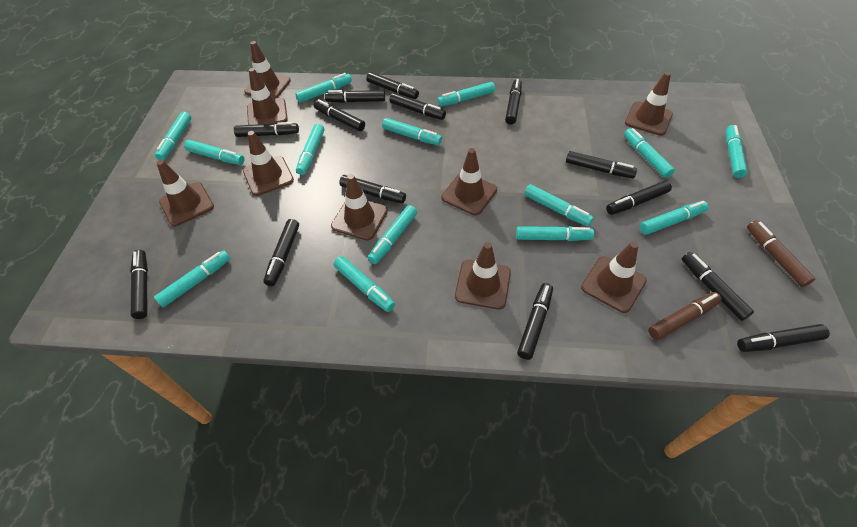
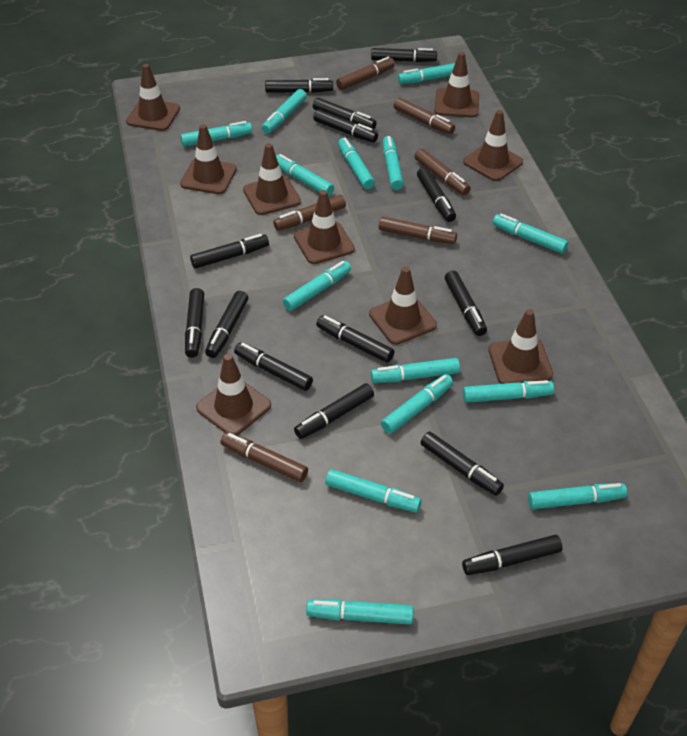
brown marker: 2 -> 6

